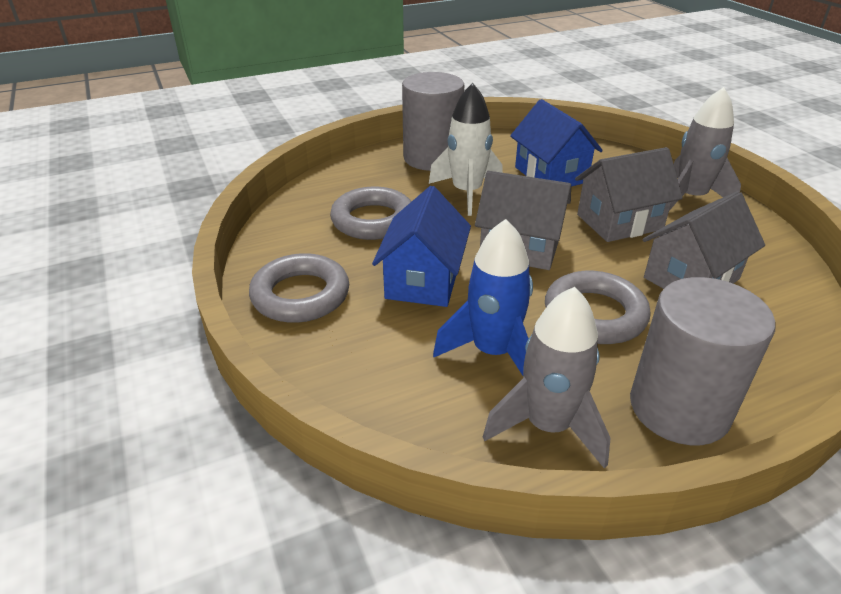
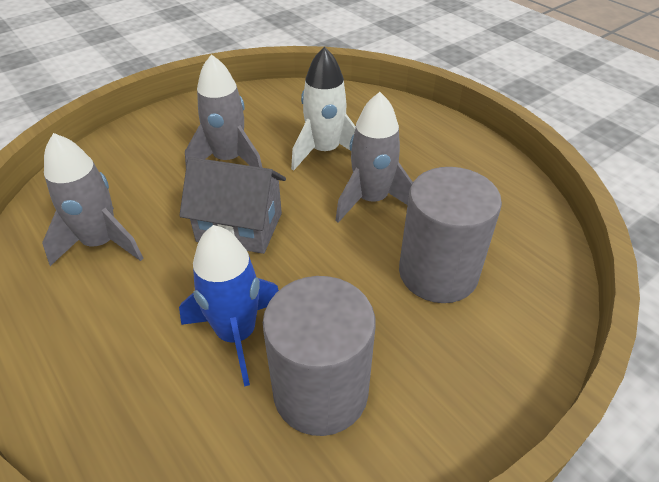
blue house: 2 -> 0
grey house: 3 -> 1
grey ring: 3 -> 0
grey rocket: 2 -> 3

